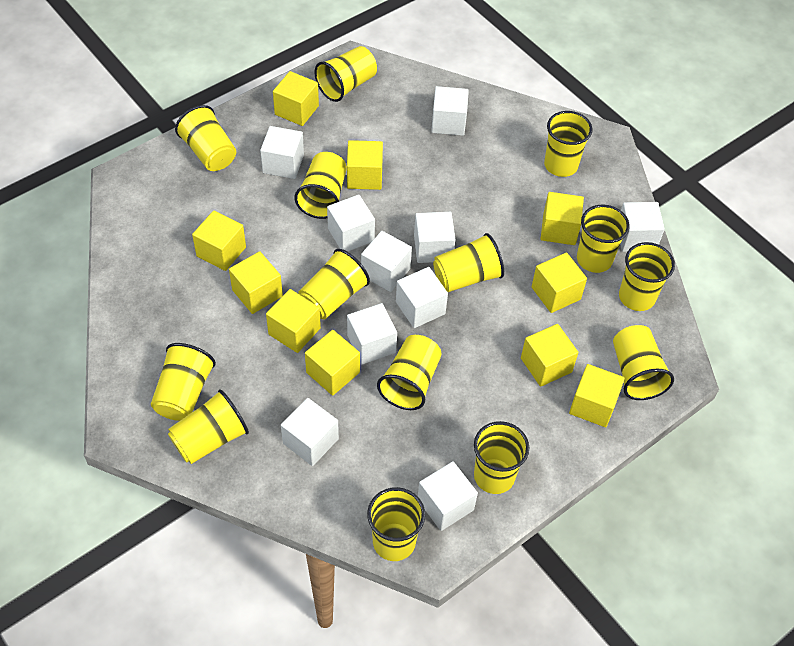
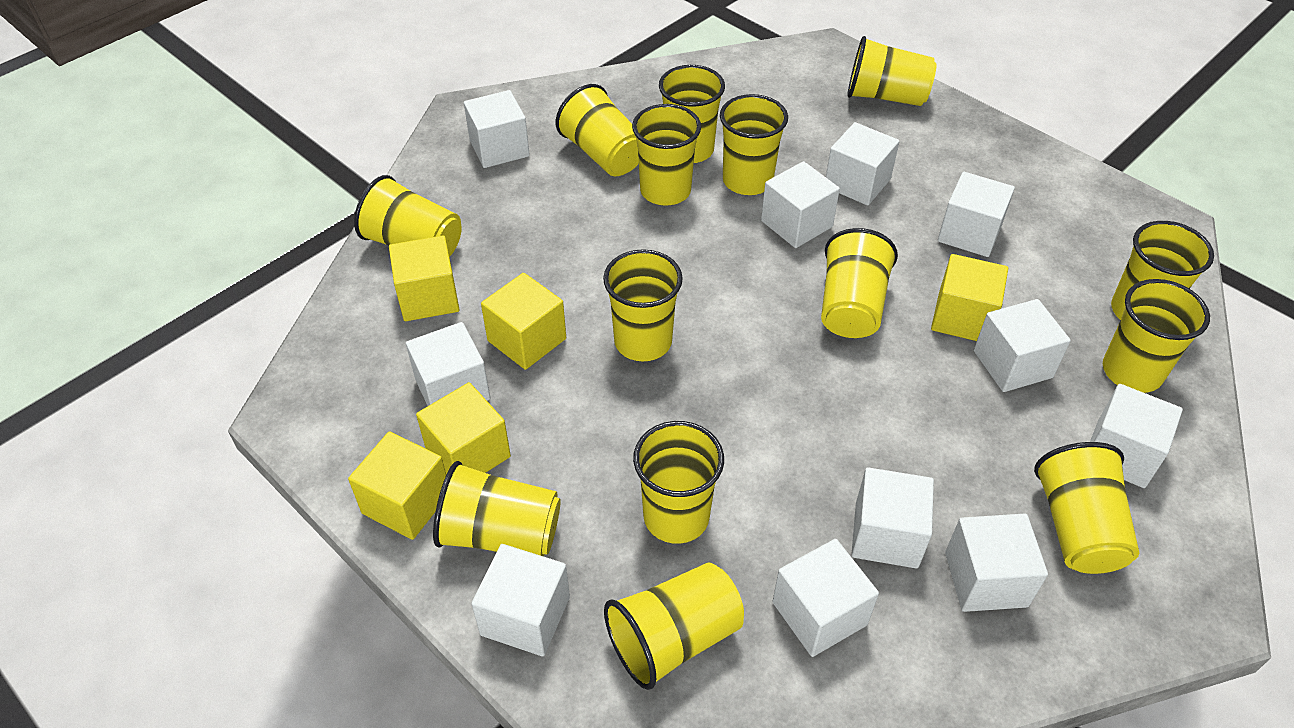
white cube: 10 -> 11
yellow cube: 10 -> 5

